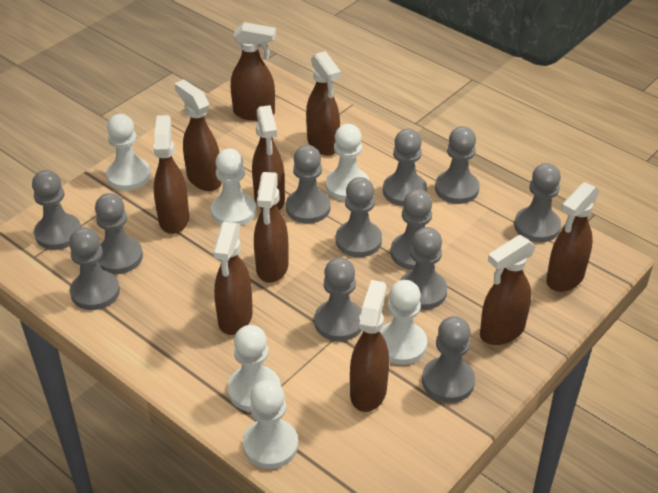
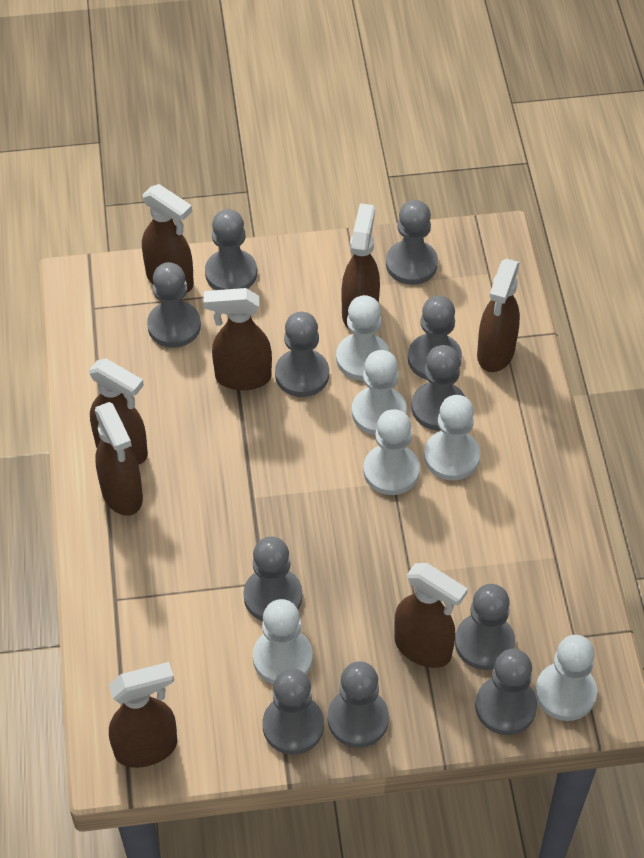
brown spray bottle: 10 -> 8
grey pawn: 12 -> 11

